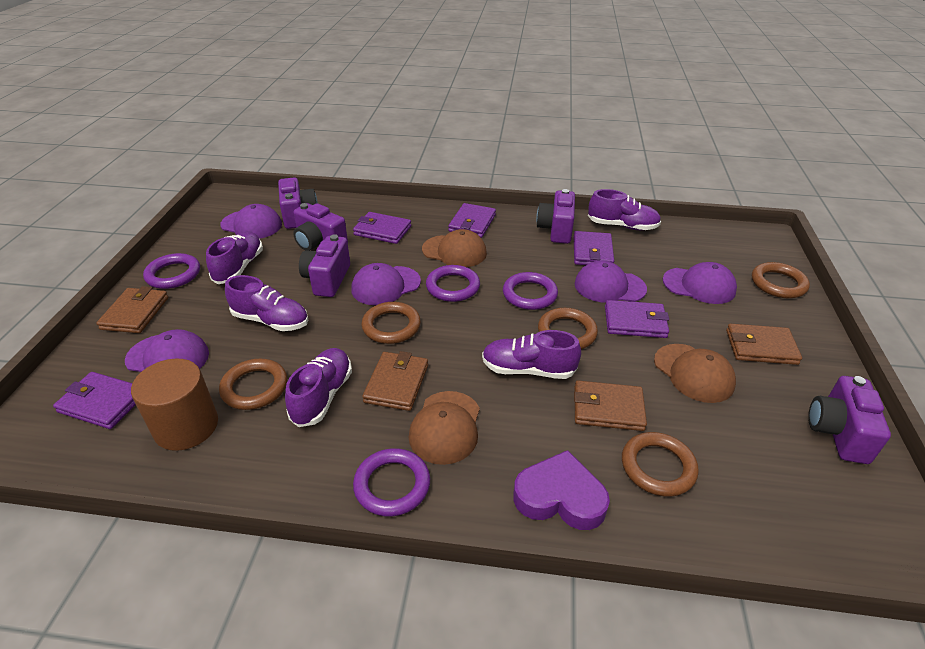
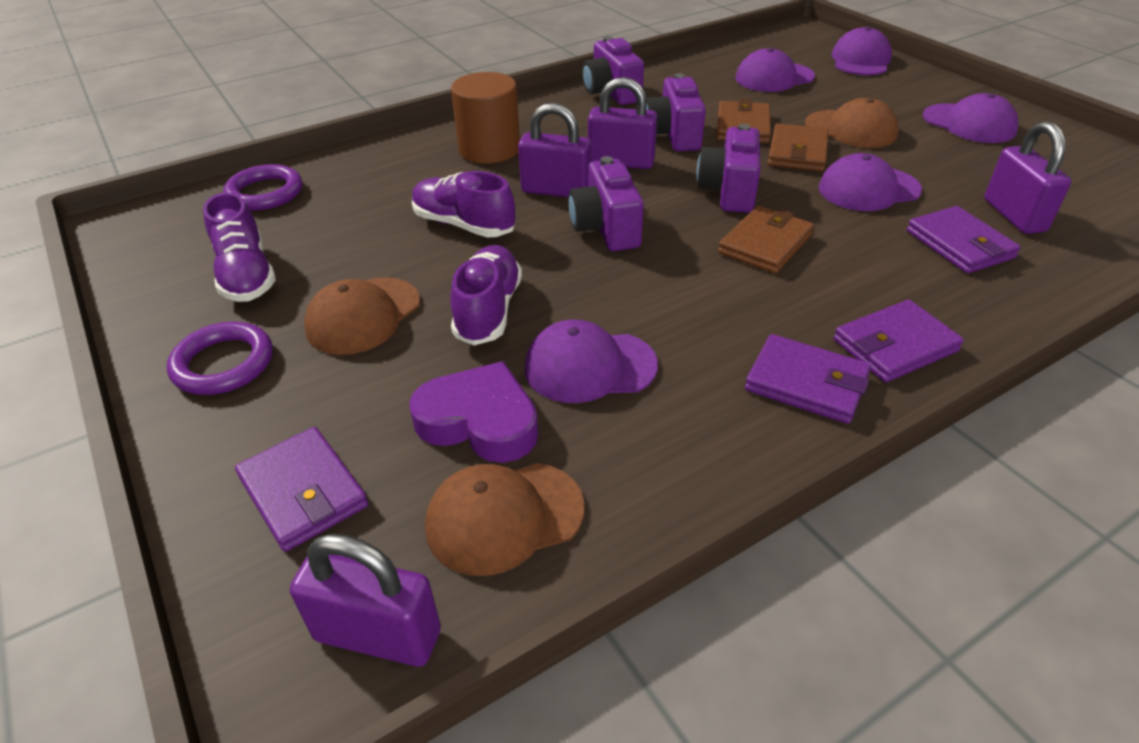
brown ring: 5 -> 0
brown wallet: 4 -> 3
purple camera: 5 -> 4
purple padlock: 0 -> 4
purple ring: 4 -> 2
purple shoe: 5 -> 3
purple wallet: 5 -> 4

